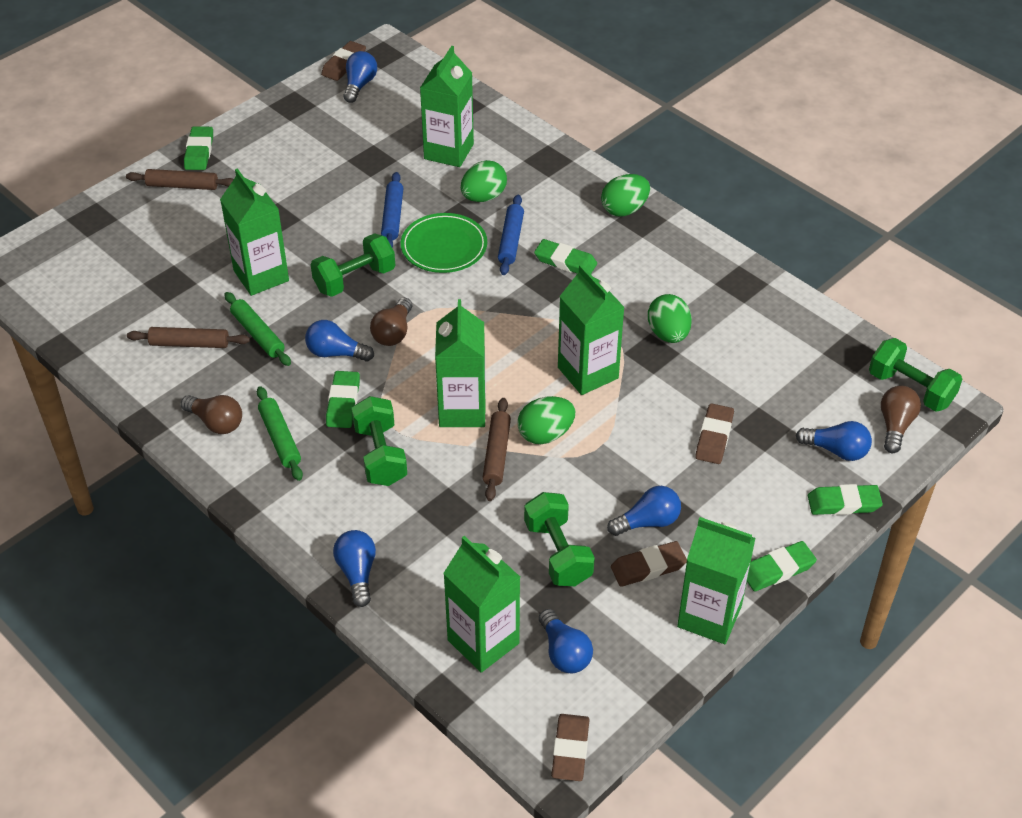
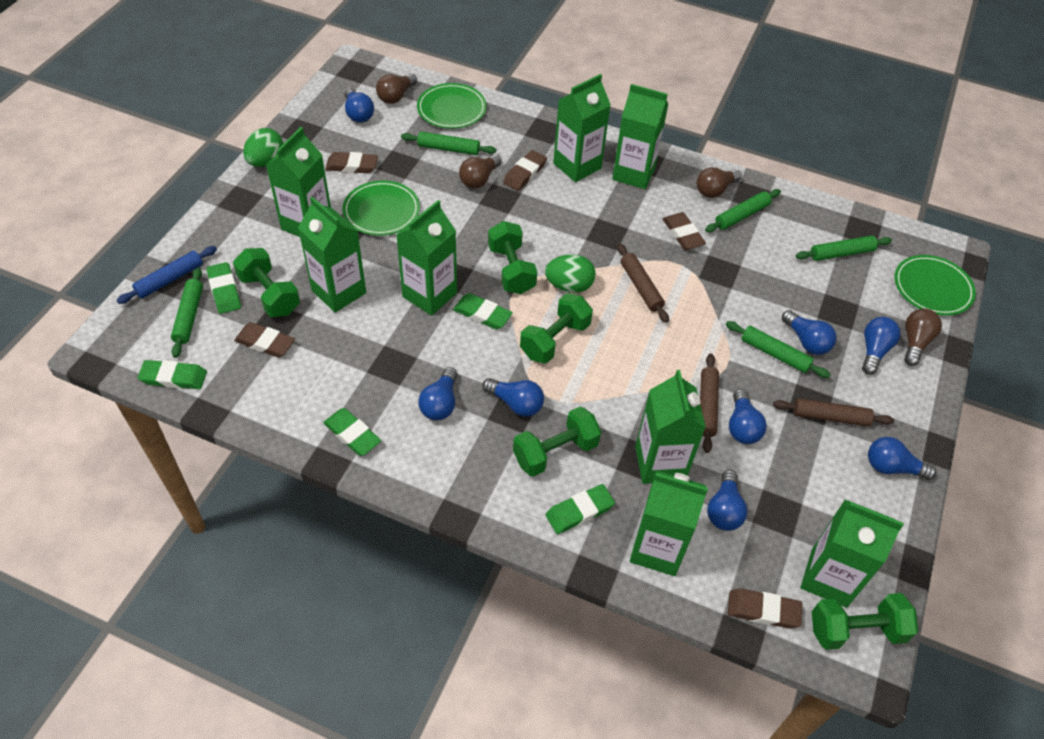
blue light bulb: 6 -> 8
blue rolling pin: 2 -> 1
brown eraser: 4 -> 5
brown light bulb: 3 -> 4
green carton: 6 -> 8
green dumbbell: 4 -> 5
green egg: 4 -> 2
green plate: 1 -> 3
green rolling pin: 2 -> 5

